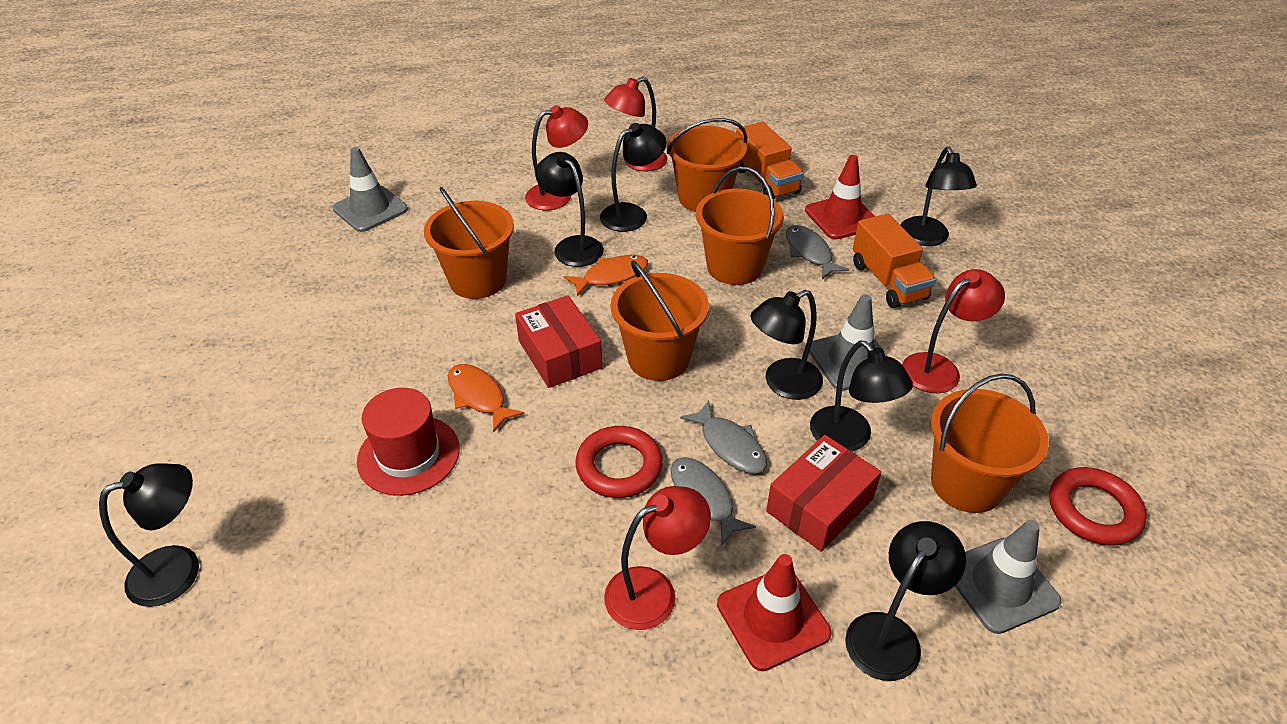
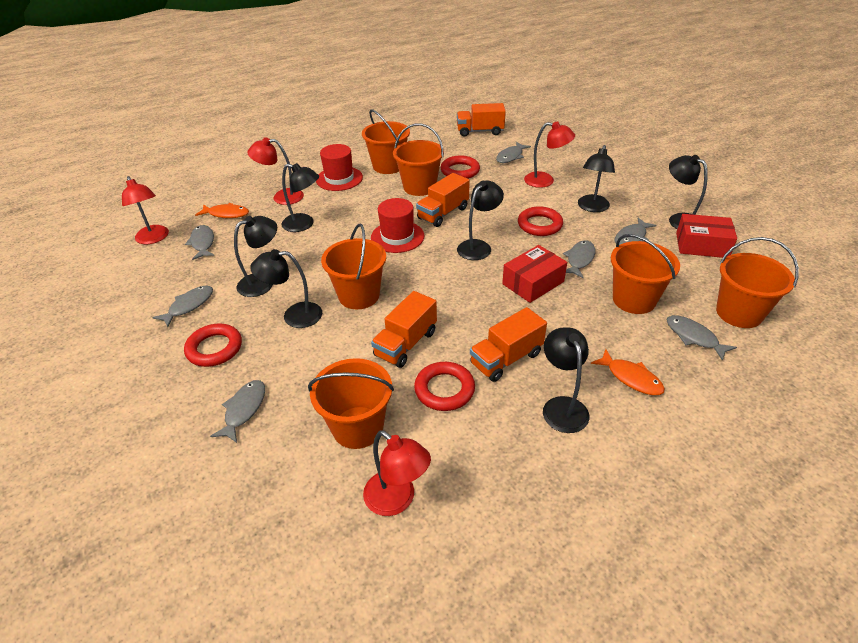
grey fish: 3 -> 7
grey traffic cone: 3 -> 0
orange bucket: 5 -> 6
orange truck: 2 -> 4
red hat: 1 -> 2
red ring: 2 -> 4
red traffic cone: 2 -> 0

